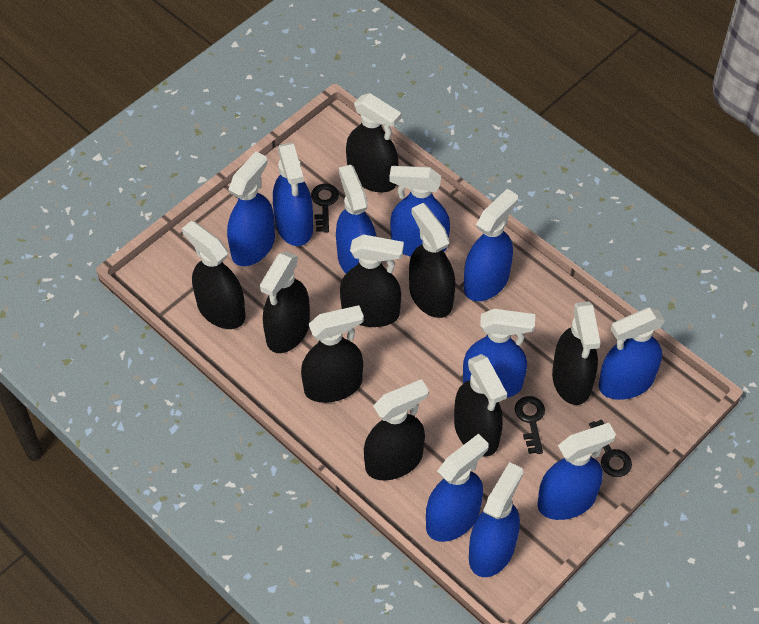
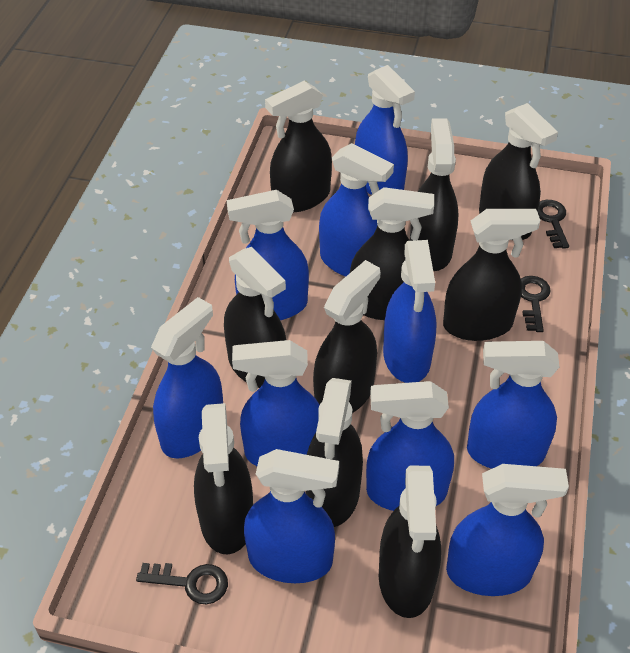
black spray bottle: 9 -> 10

